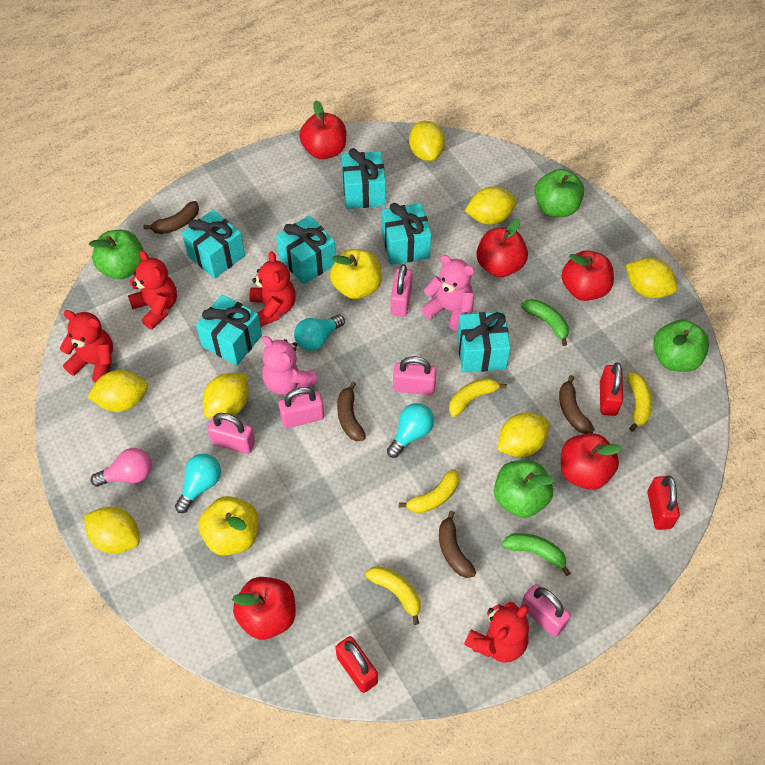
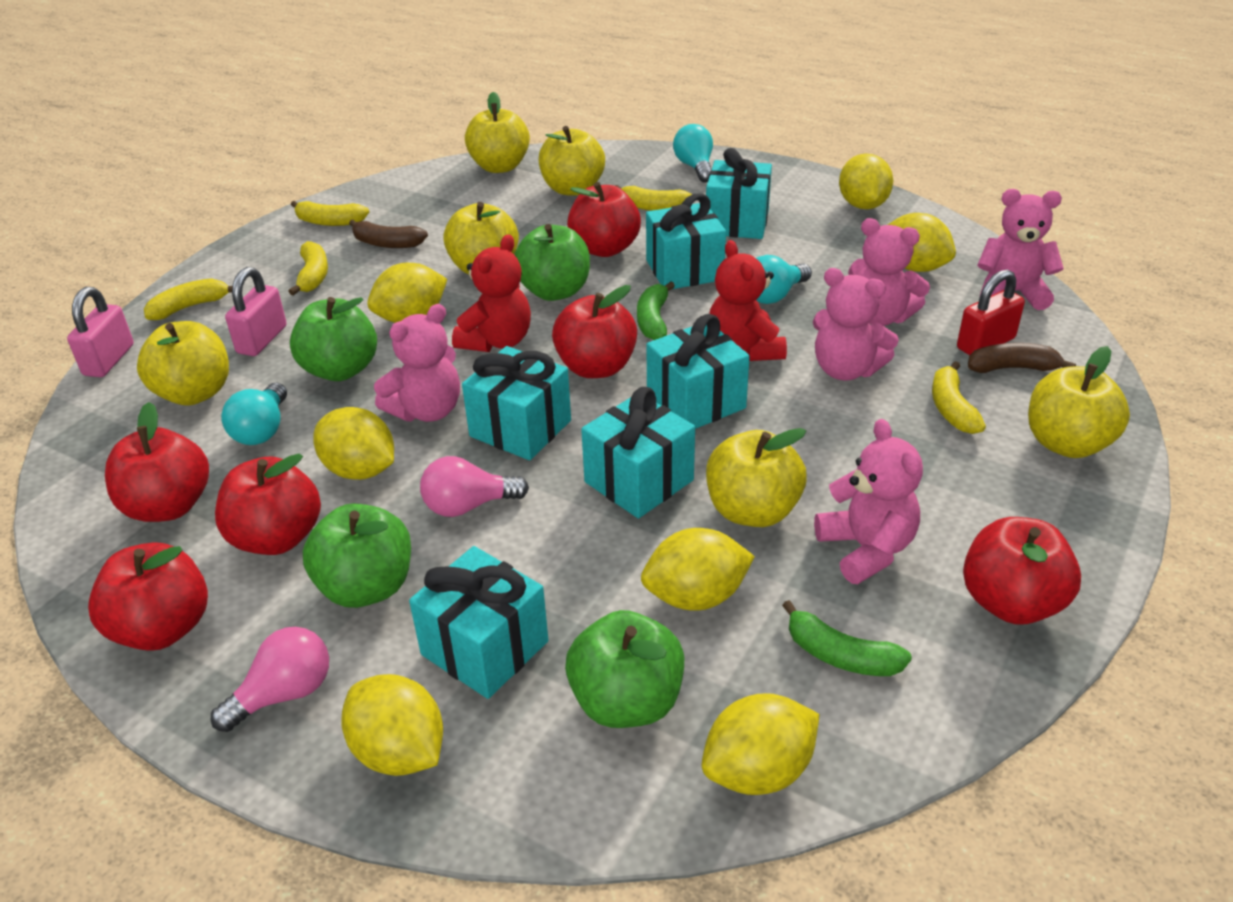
brown banana: 4 -> 2
pink light bulb: 1 -> 2
pink padlock: 5 -> 2
pink teddy bear: 2 -> 5
red apple: 5 -> 6
red padlock: 3 -> 1
red teddy bear: 4 -> 2
yellow apple: 2 -> 6
yellow banana: 4 -> 5

